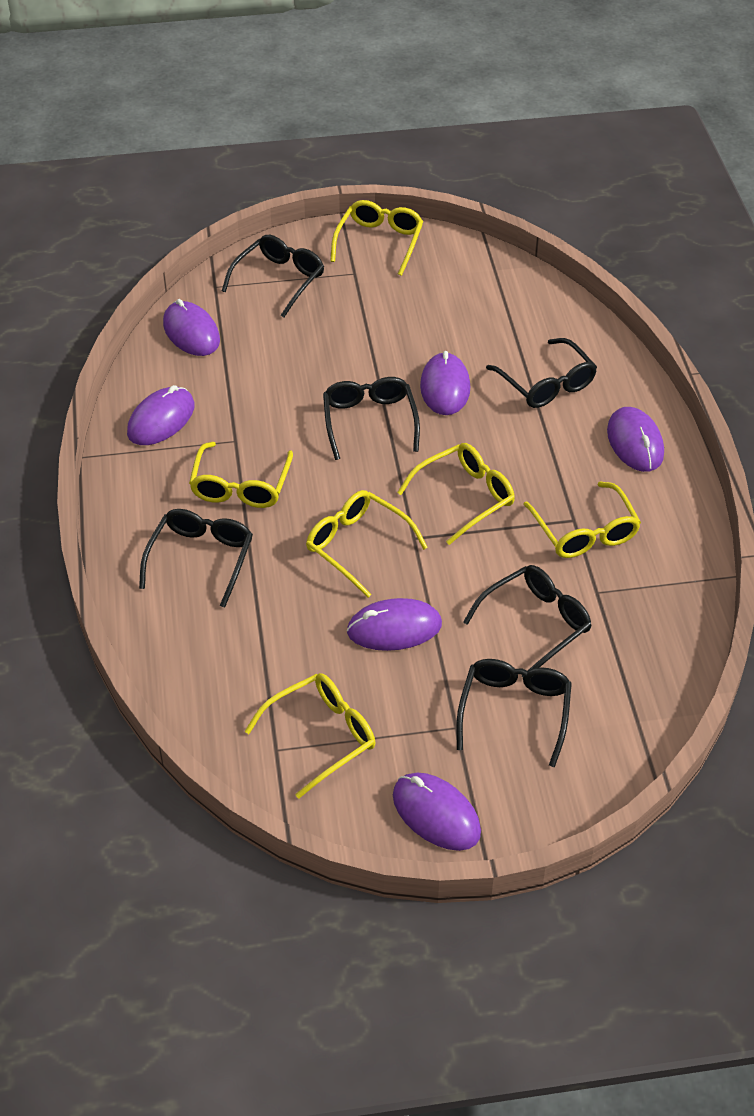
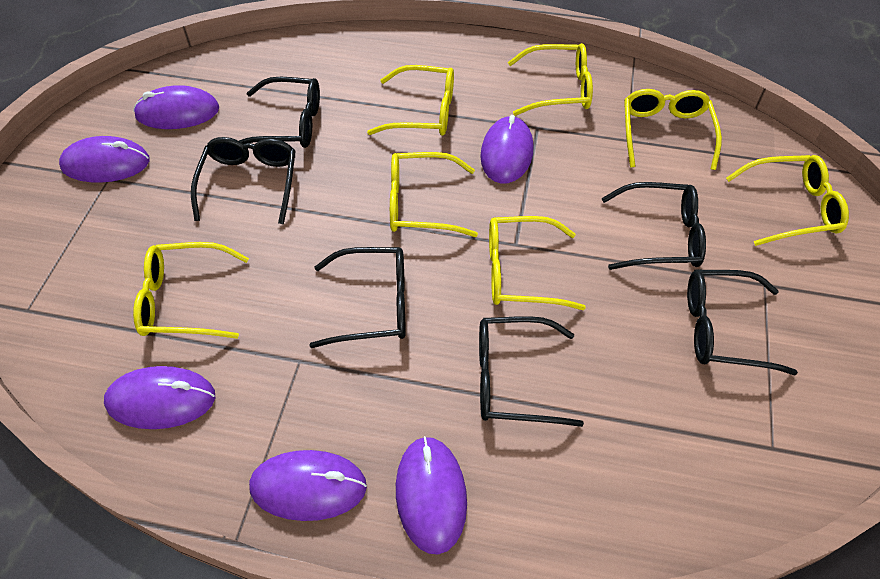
yellow glasses: 6 -> 7

